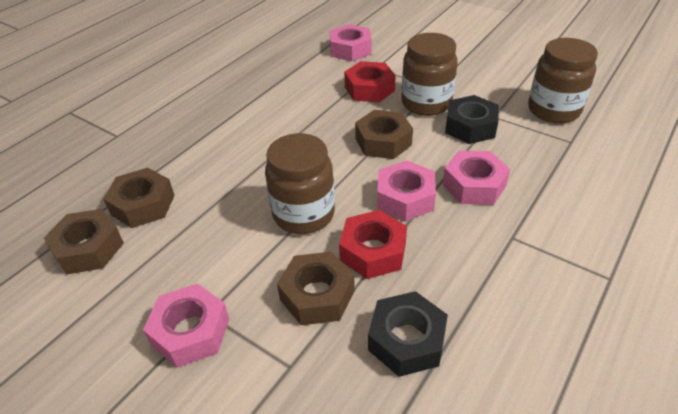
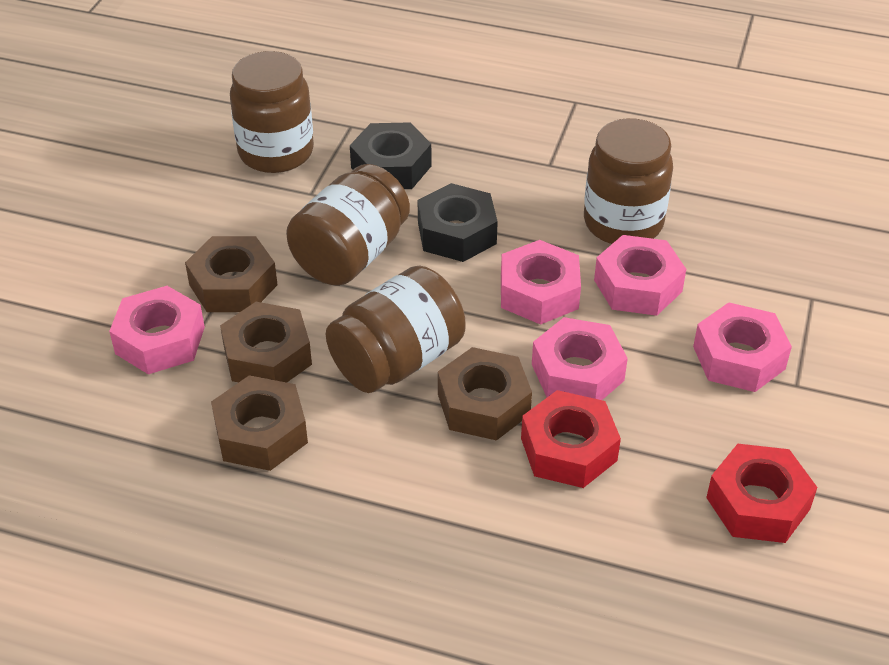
brown jar: 3 -> 4
pink nut: 4 -> 5

